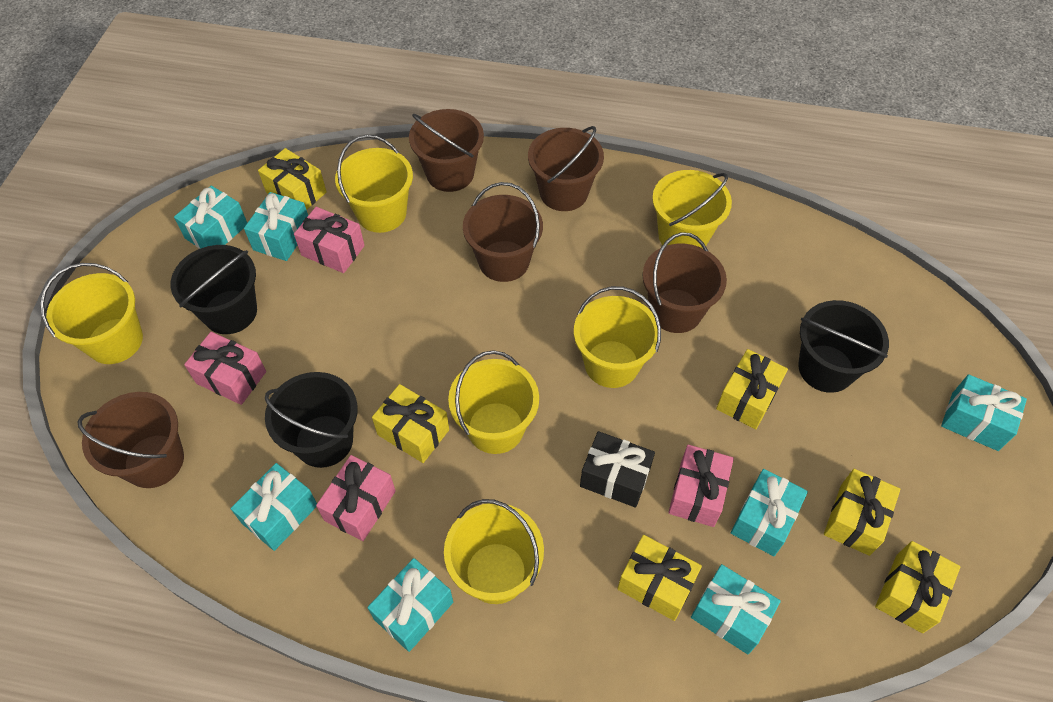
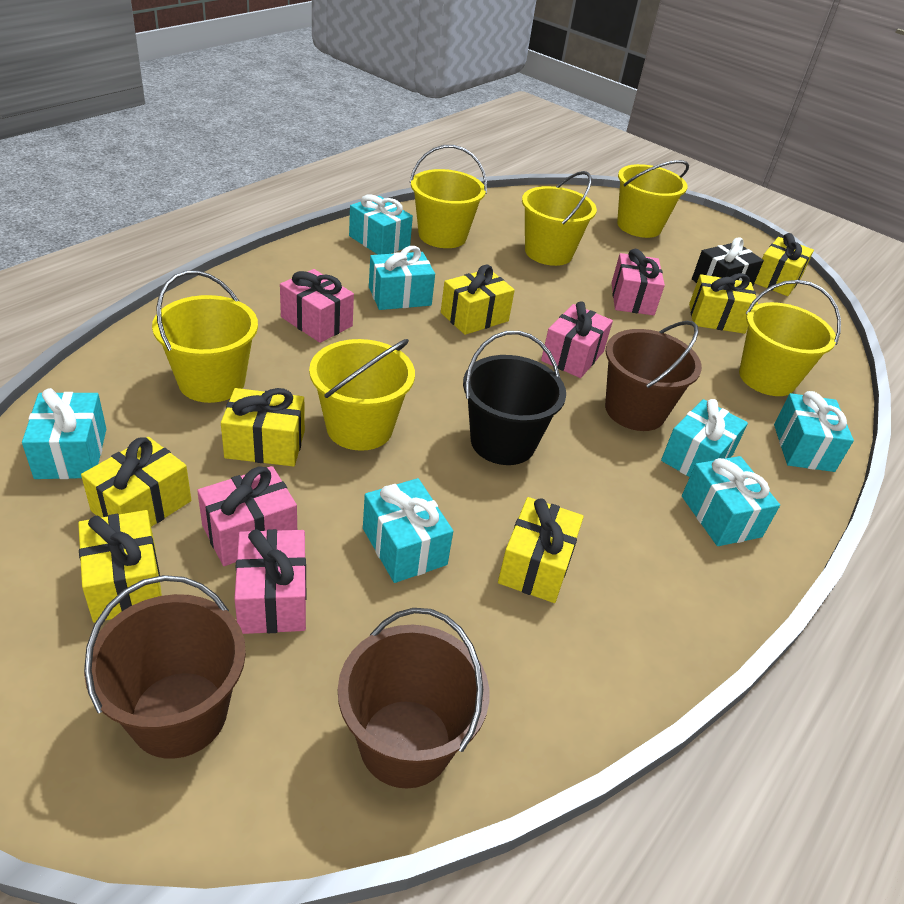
black bucket: 3 -> 1
brown bucket: 5 -> 3
pink gift: 4 -> 5
yellow gift: 6 -> 7

